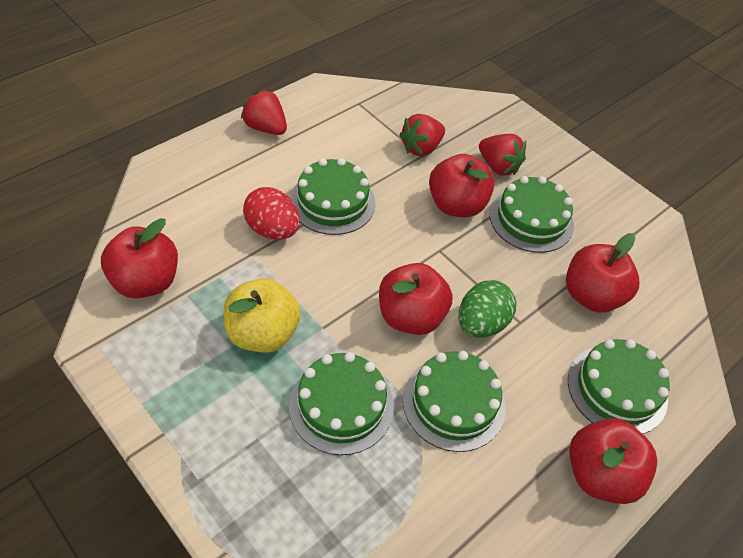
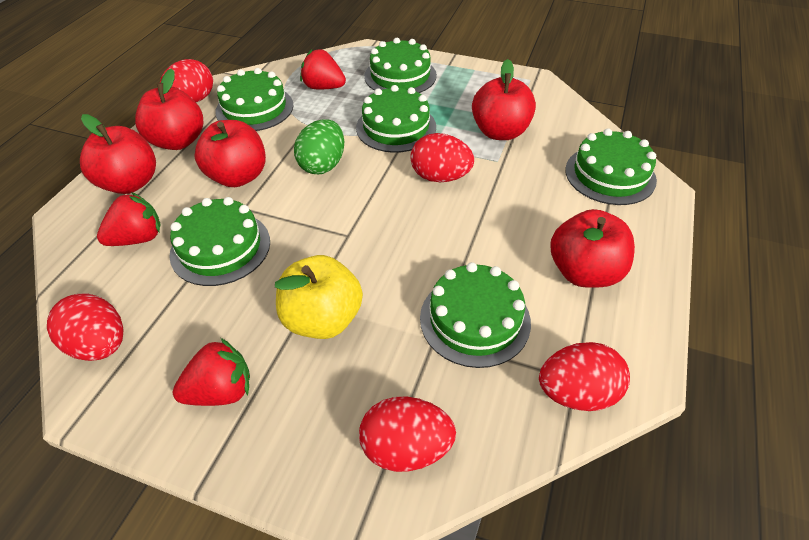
green cake: 5 -> 6
red egg: 1 -> 5

